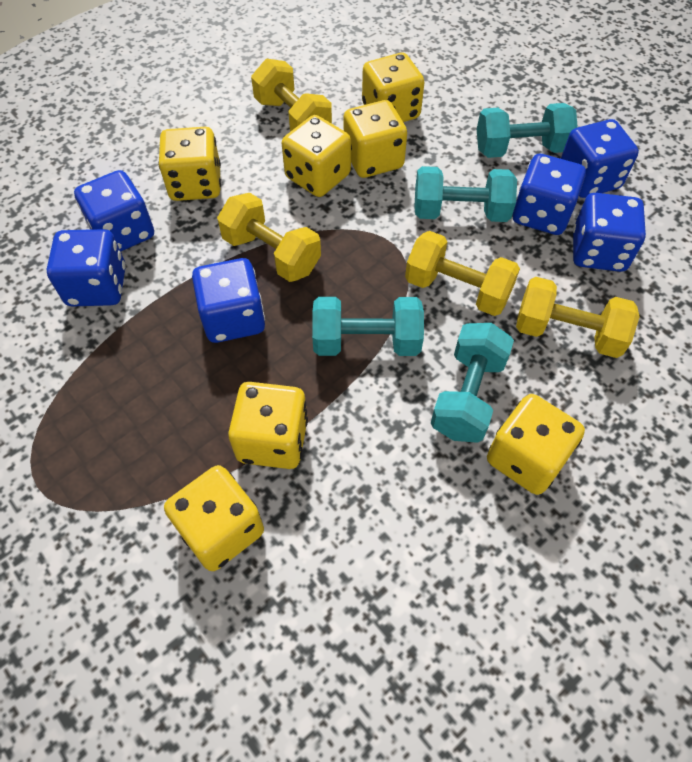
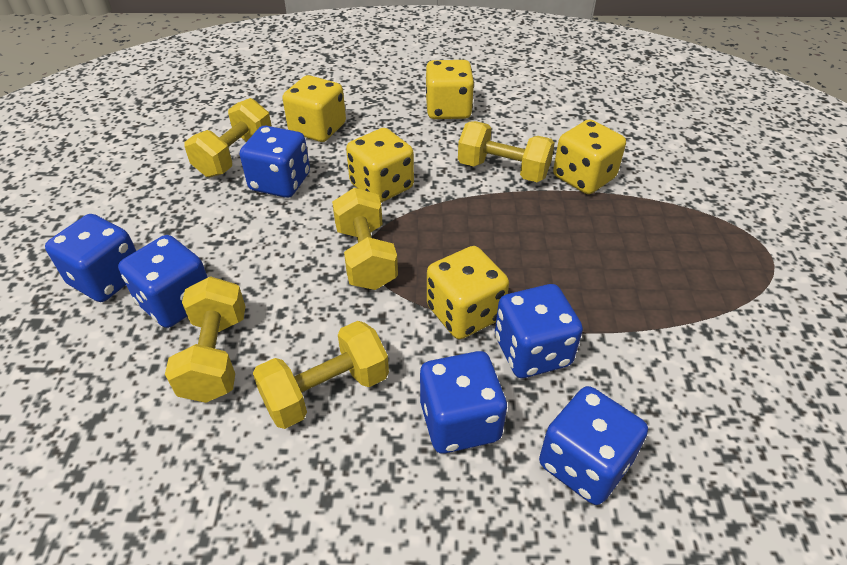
turquoise dumbbell: 4 -> 0
yellow dice: 7 -> 5
yellow dumbbell: 4 -> 5

